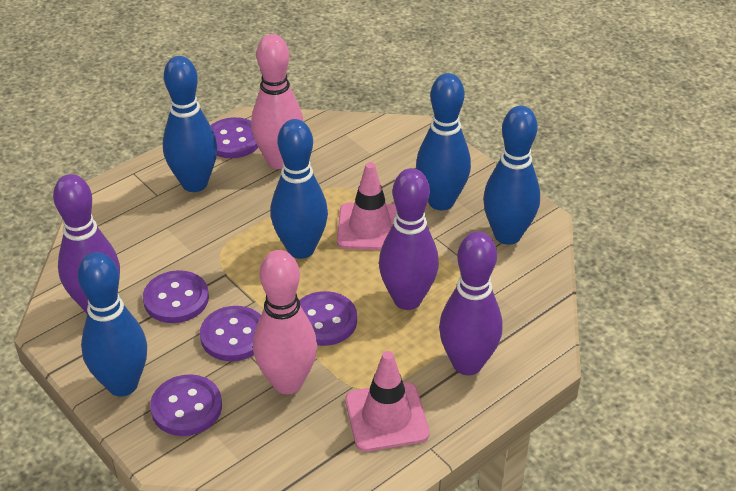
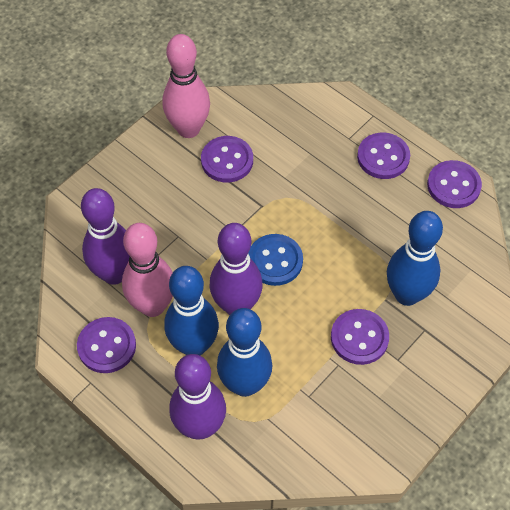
blue bowling pin: 5 -> 3
blue button: 0 -> 1
pink traffic cone: 2 -> 0

